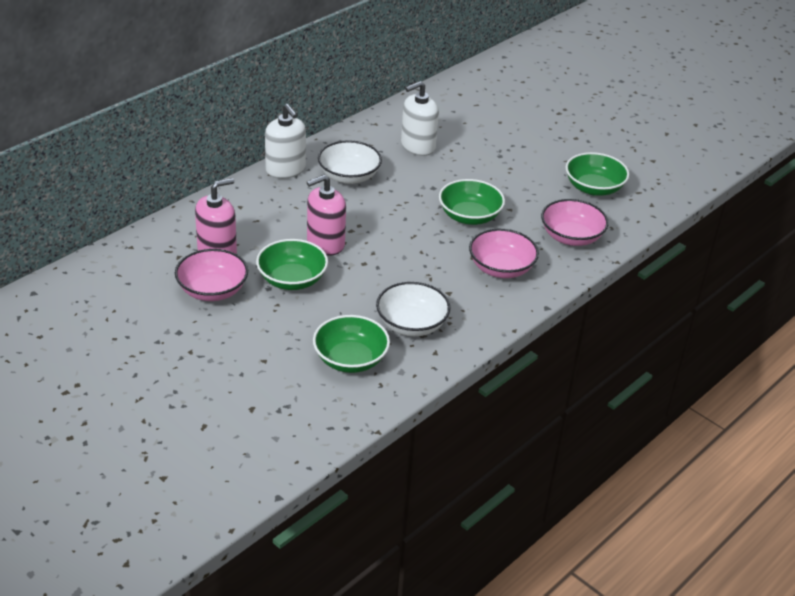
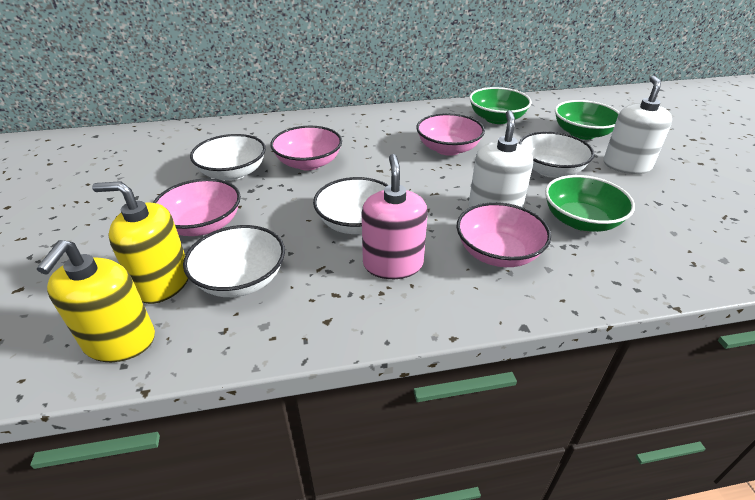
green bowl: 4 -> 3
pink bowl: 3 -> 4
pink soap dispenser: 2 -> 1
white bowl: 2 -> 4
yellow soap dispenser: 0 -> 2

